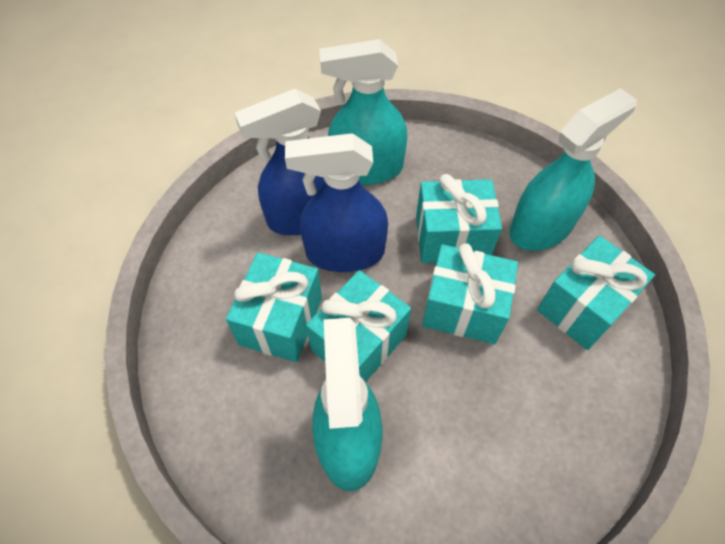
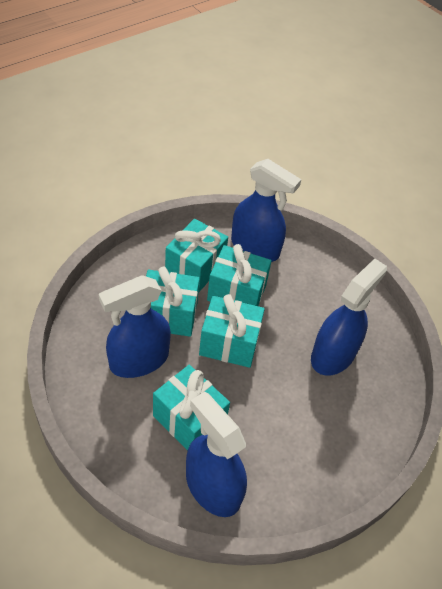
blue spray bottle: 2 -> 4
turquoise spray bottle: 3 -> 0

